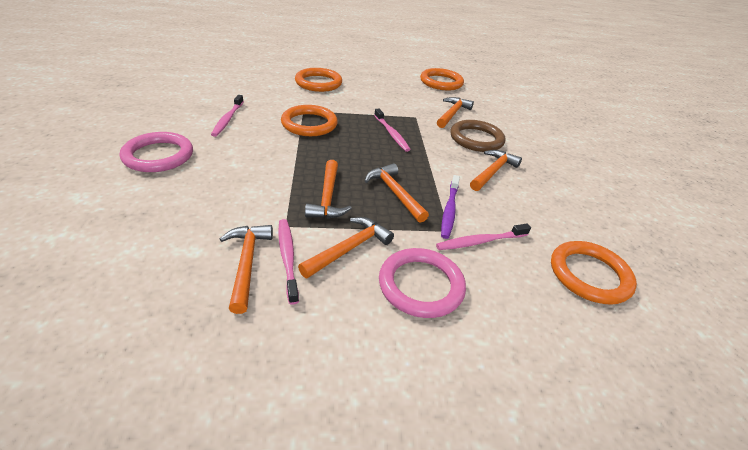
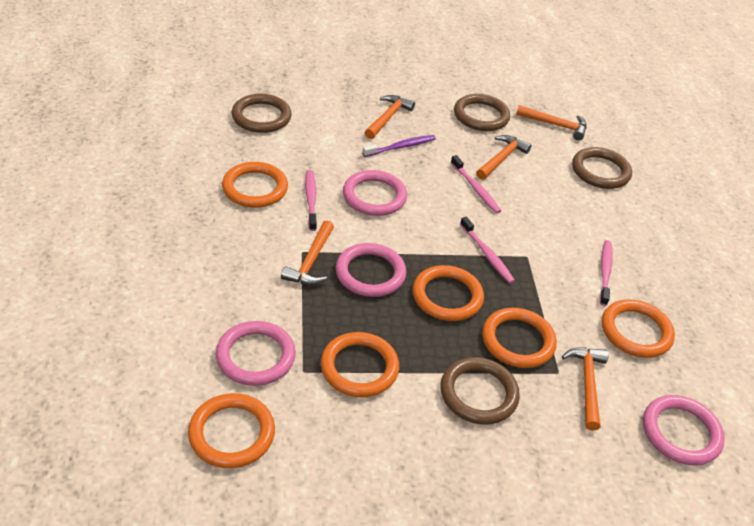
brown ring: 1 -> 4
orange hammer: 6 -> 5
orange ring: 4 -> 6
pink ring: 2 -> 4

